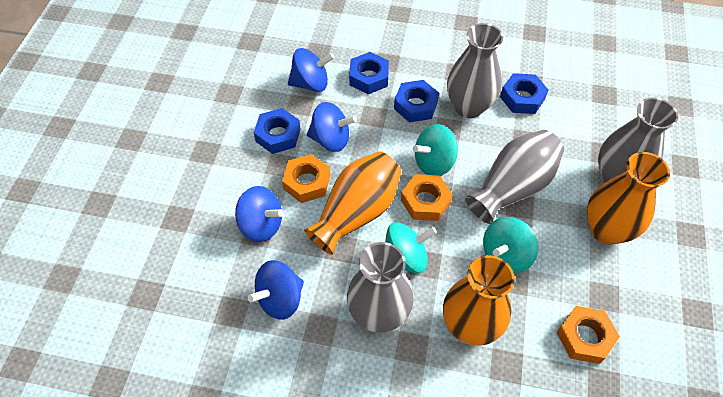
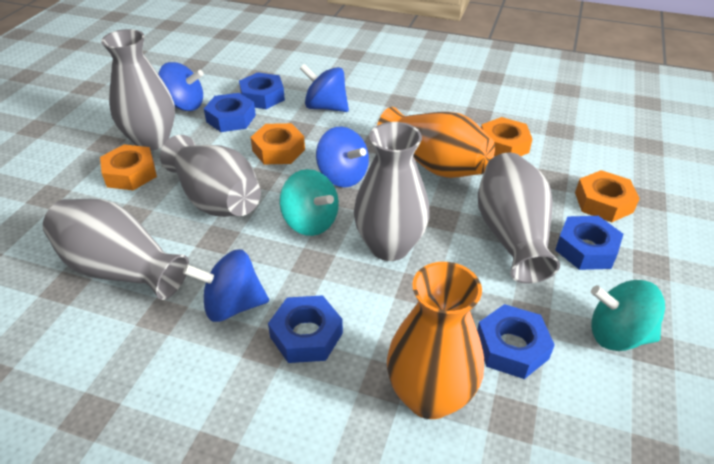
blue nut: 4 -> 5
grey vase: 4 -> 5
orange nut: 3 -> 4
orange vase: 3 -> 2
turquoise spinning top: 3 -> 2

